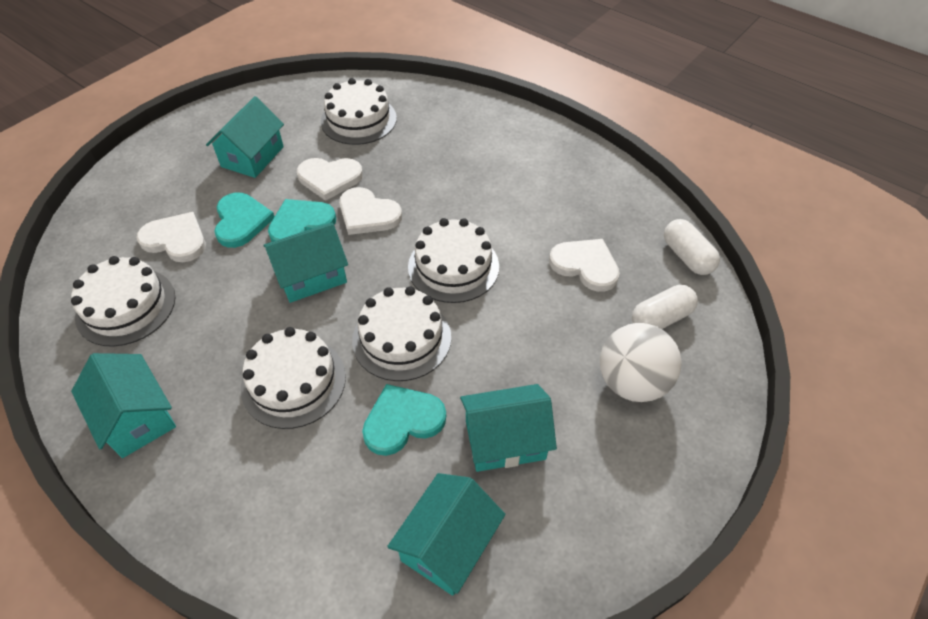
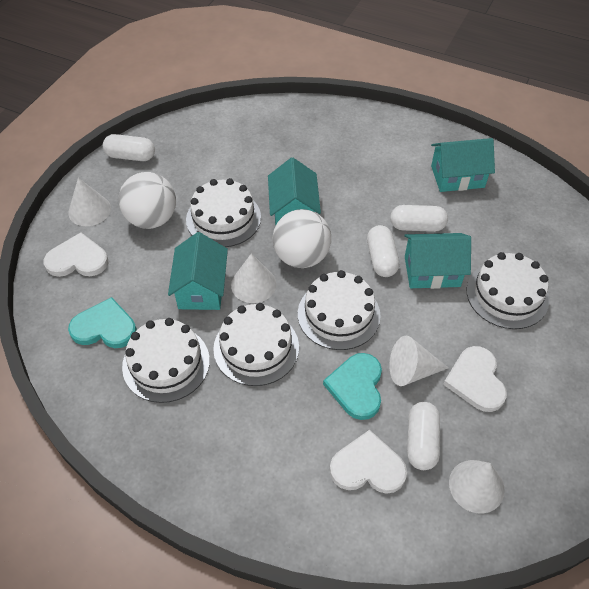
turquoise heart: 3 -> 2
turquoise house: 5 -> 4
white ball: 1 -> 2
white capsule: 2 -> 4
white cone: 0 -> 4
white heart: 4 -> 3

